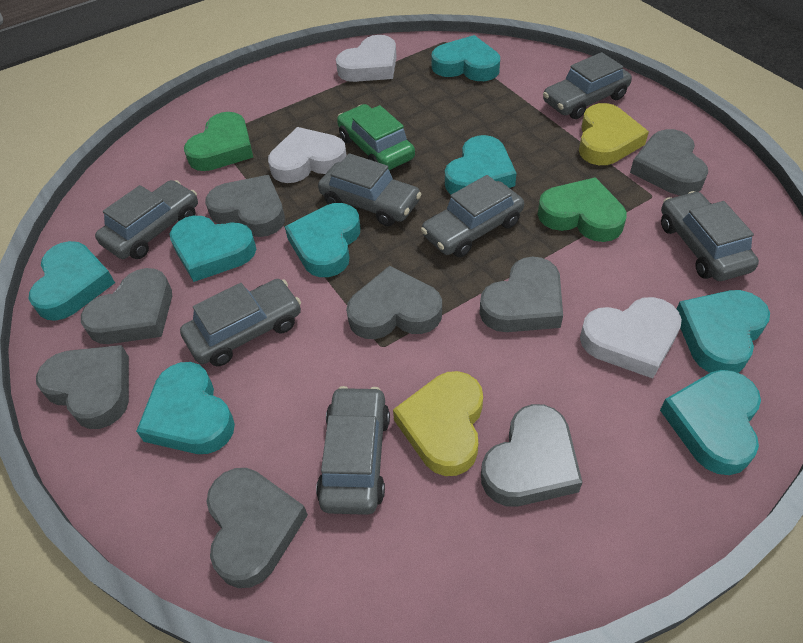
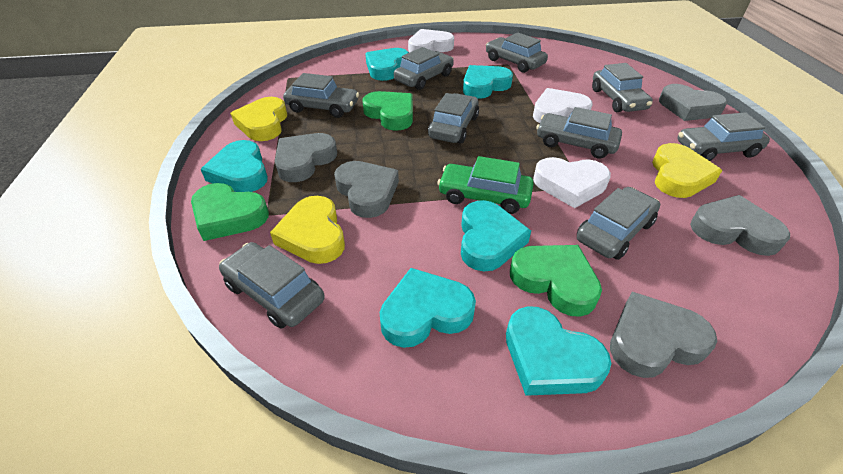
green heart: 2 -> 3
grey car: 7 -> 9
grey heart: 8 -> 5
turquoise heart: 8 -> 6
yellow heart: 2 -> 3

